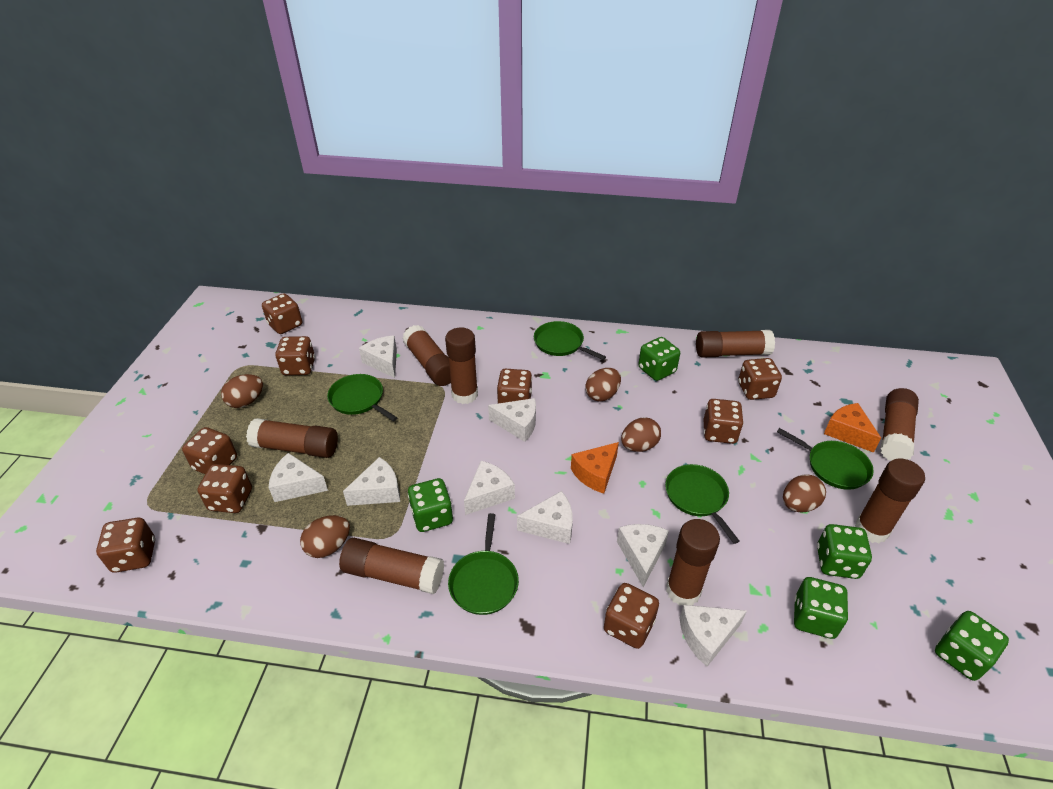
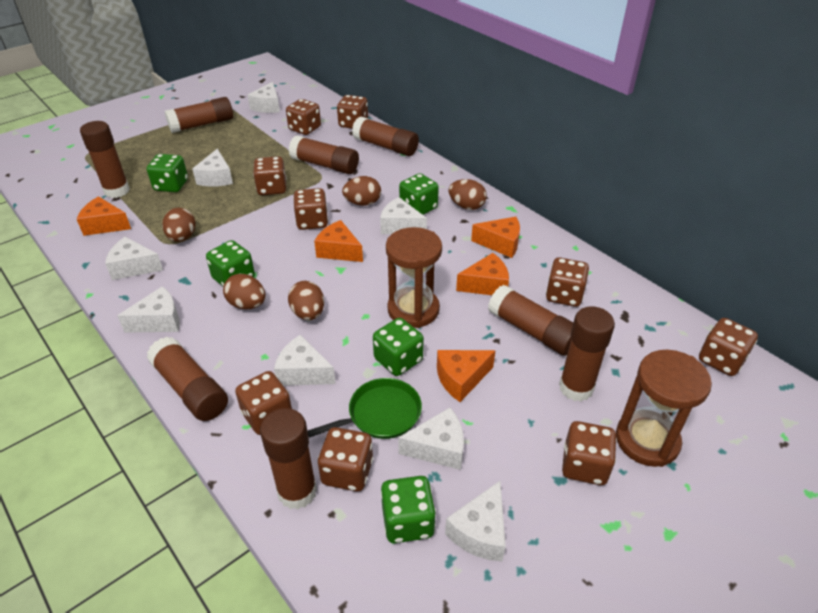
brown hourglass: 0 -> 2
green pan: 5 -> 1
orange cheese: 2 -> 5

